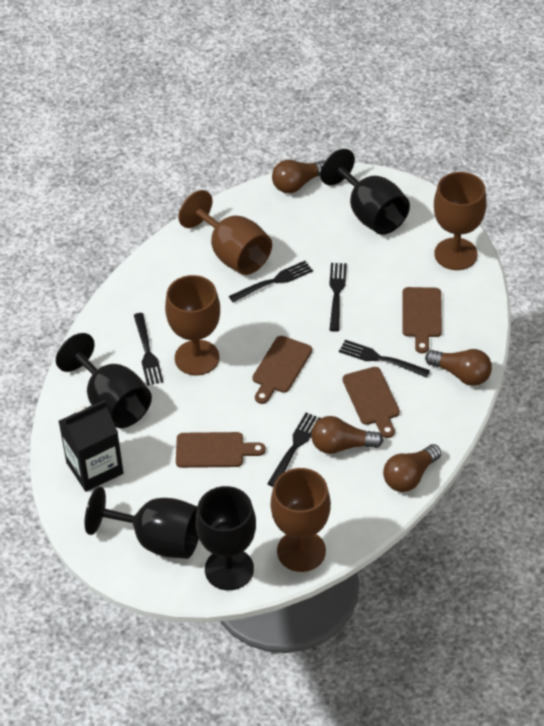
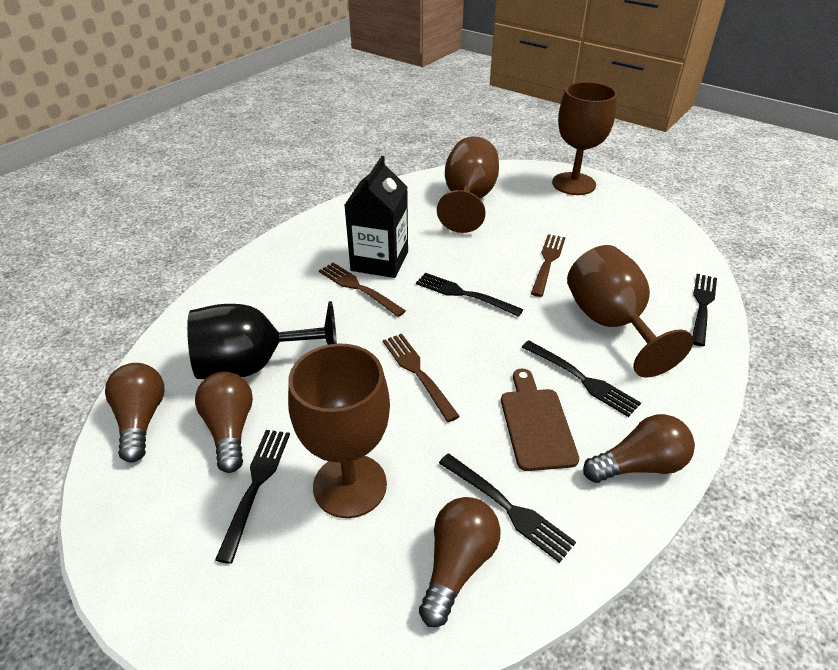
black goblet: 4 -> 1
brown cutting board: 4 -> 1
brown fork: 0 -> 3

